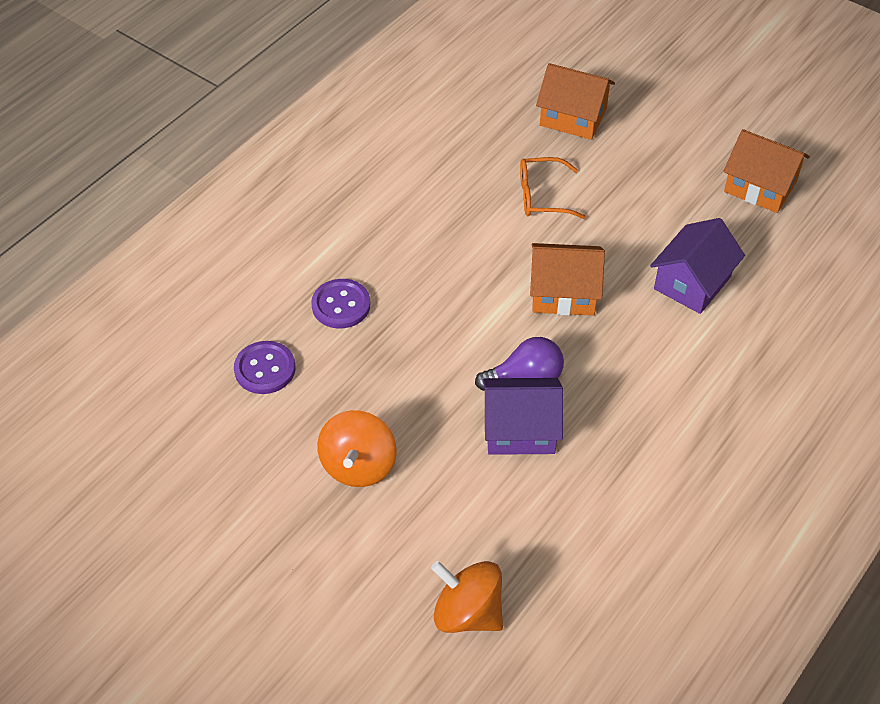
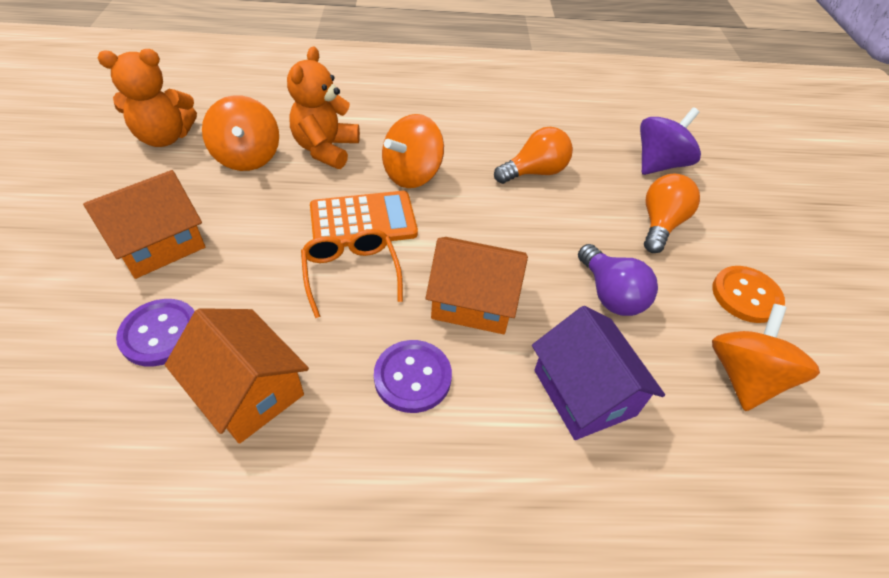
orange button: 0 -> 1
orange calculator: 0 -> 1
orange light bulb: 0 -> 2
orange spinning top: 2 -> 3
orange teddy bear: 0 -> 2
purple house: 2 -> 1
purple spinning top: 0 -> 1

